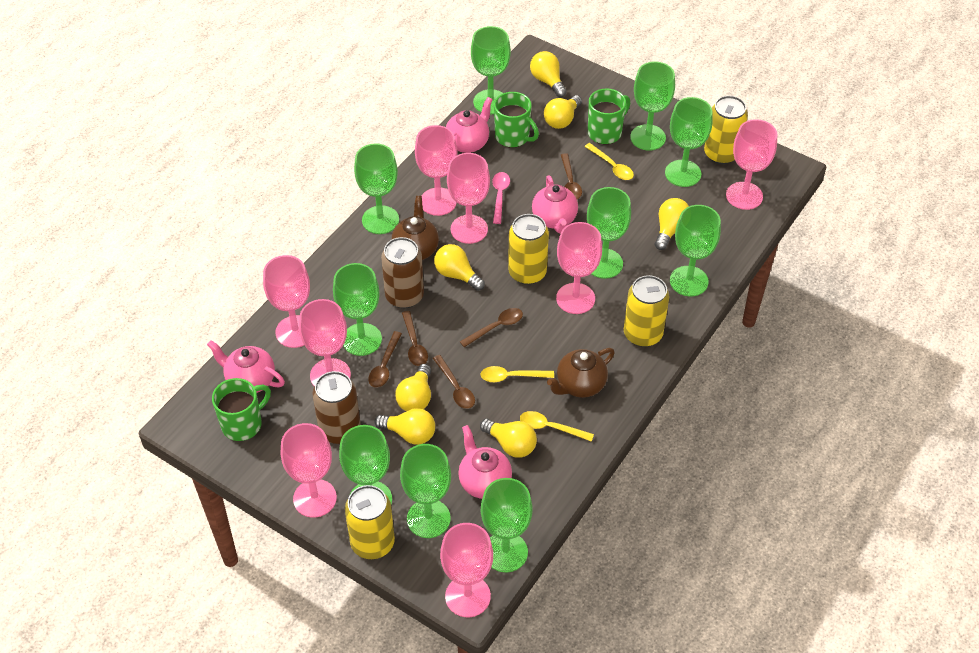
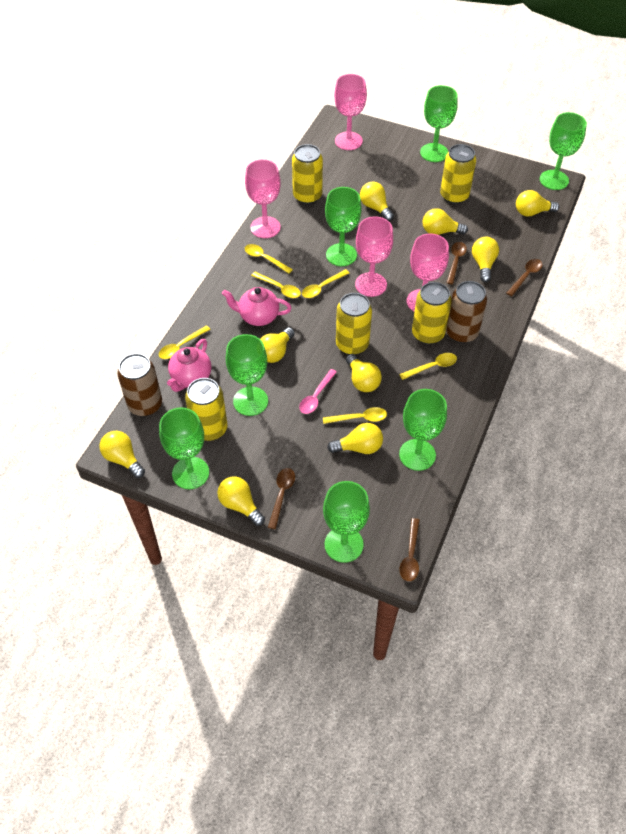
brown spoon: 5 -> 4
brown teapot: 2 -> 0
green goblet: 10 -> 7
green mug: 3 -> 0
pink goblet: 8 -> 4
pink teapot: 4 -> 2
yellow can: 4 -> 5
yellow light bulb: 7 -> 9
yellow spoon: 3 -> 6

